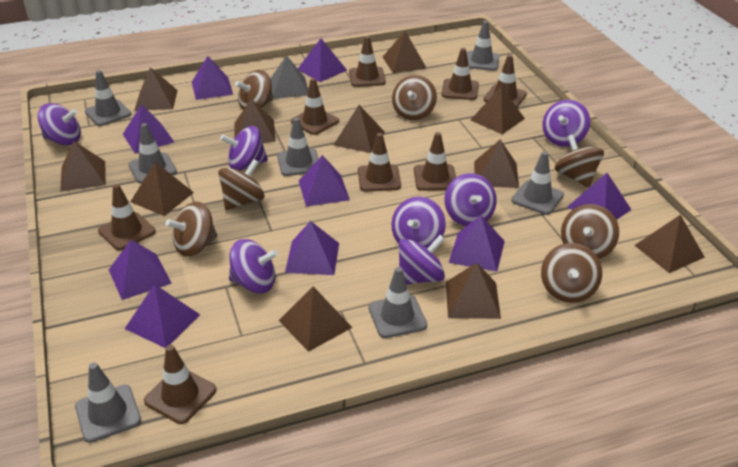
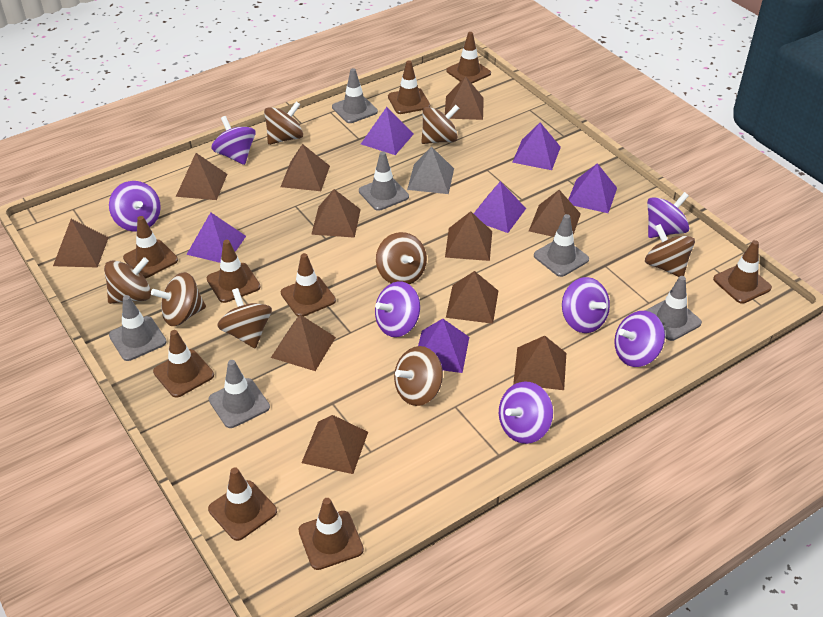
brown spinning top: 7 -> 8
brown traffic cone: 8 -> 9
grey traffic cone: 7 -> 6
purple pyramid: 9 -> 6

